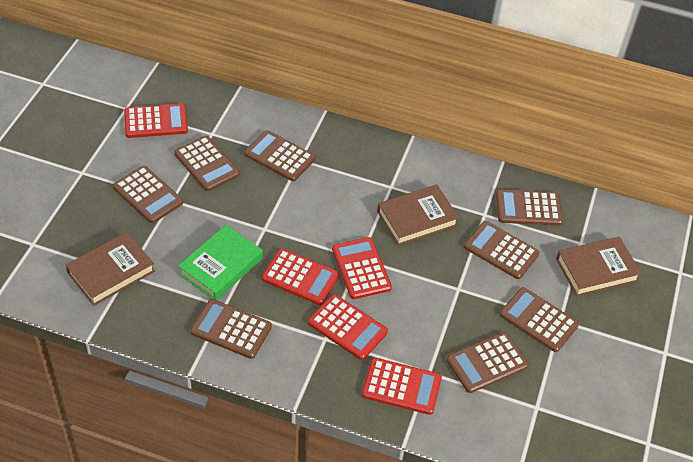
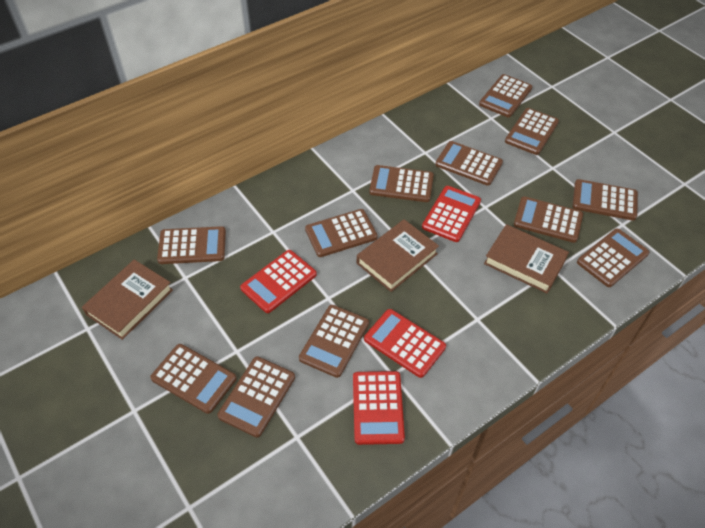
brown calculator: 8 -> 12
green book: 1 -> 0
red calculator: 5 -> 4

